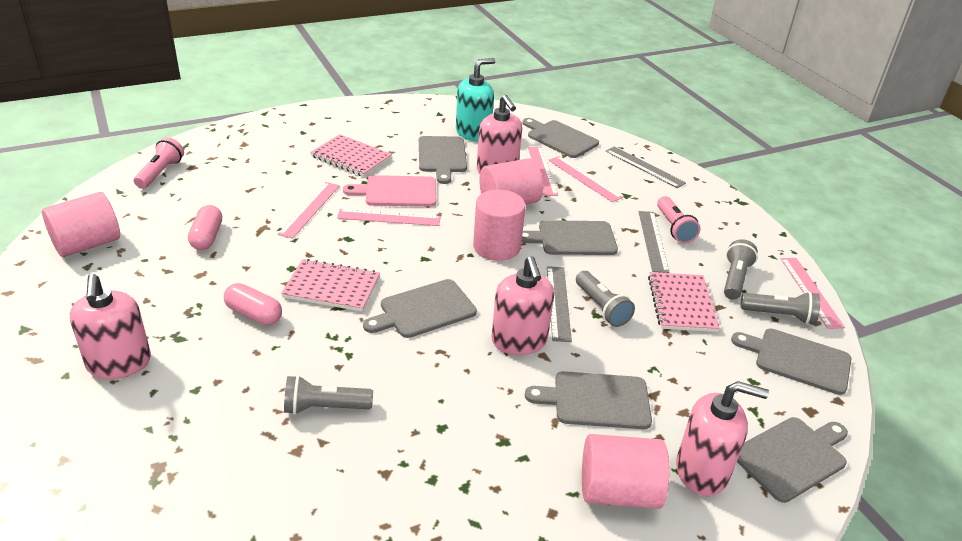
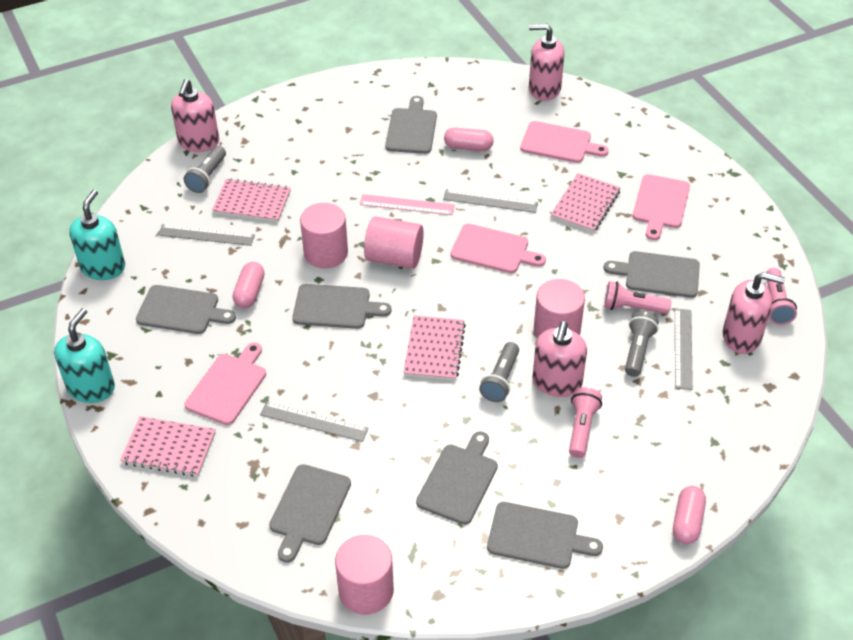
grey flashlight: 4 -> 3
grey ruler: 3 -> 4
pink capsule: 2 -> 3
pink cutting board: 1 -> 4
pink flashlight: 2 -> 3
pink notebook: 3 -> 4
pink ruler: 5 -> 1
turquoise soap dispenser: 1 -> 2

